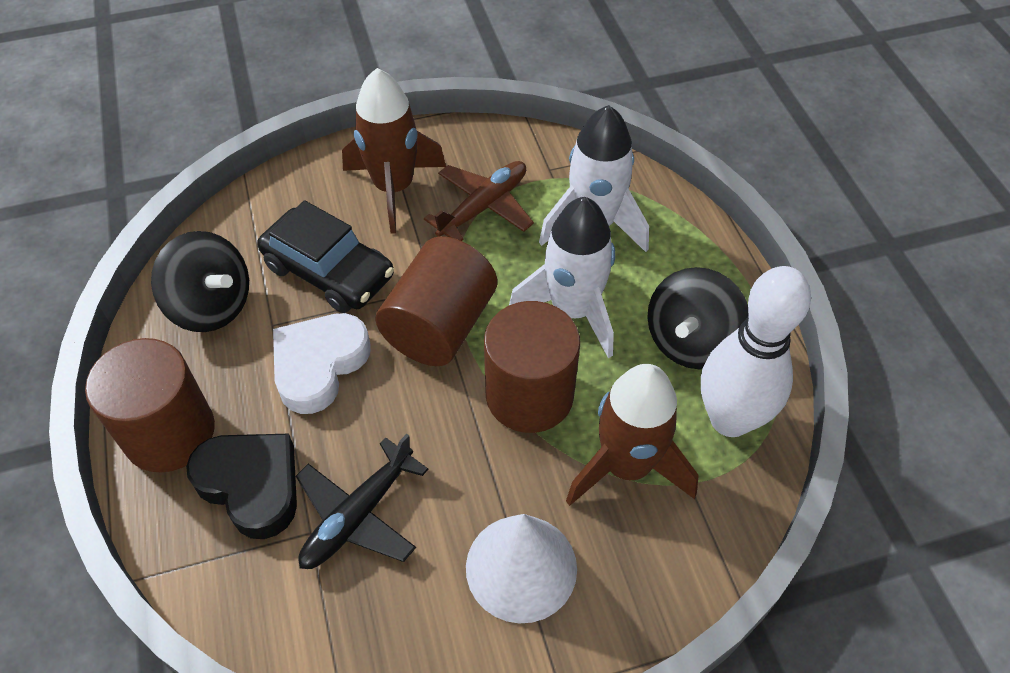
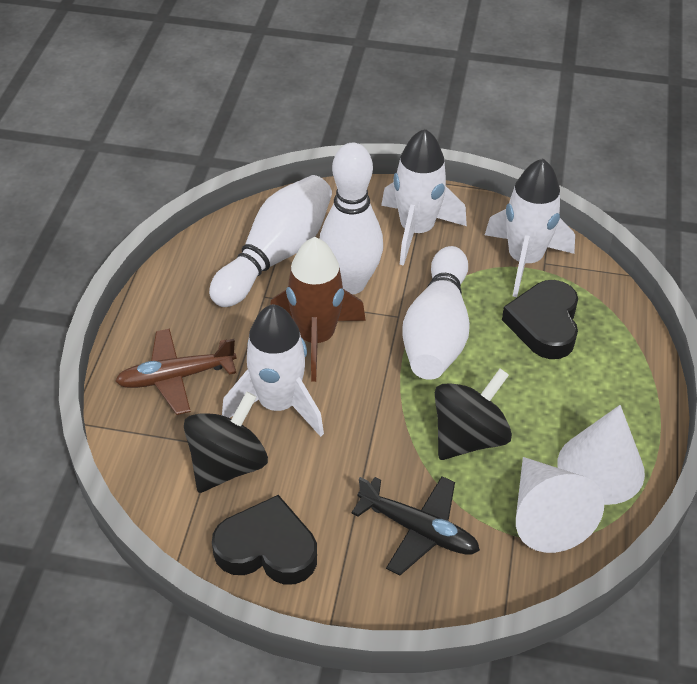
black car: 1 -> 0
black heart: 1 -> 2
brown cylinder: 3 -> 0
brown rocket: 2 -> 1
white bowling pin: 1 -> 3
white cone: 1 -> 2
white heart: 1 -> 0
white rocket: 2 -> 3

